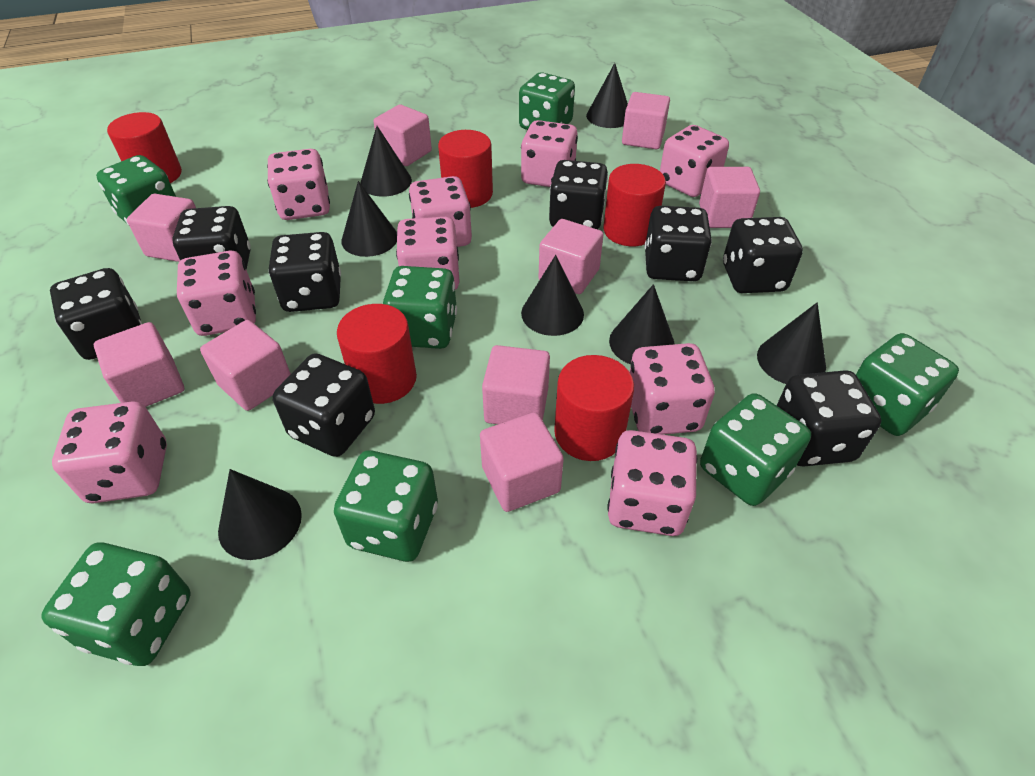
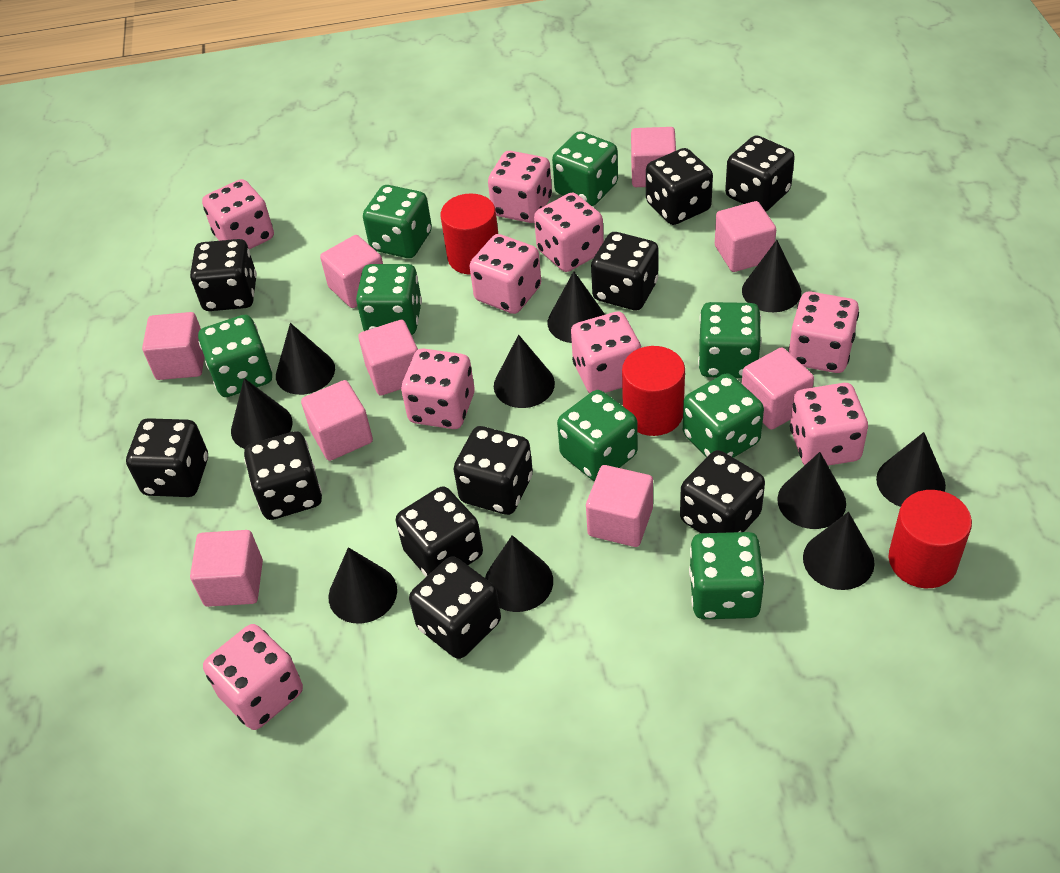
black cone: 7 -> 10
black dice: 8 -> 10
green dice: 7 -> 8
red cylinder: 5 -> 3

